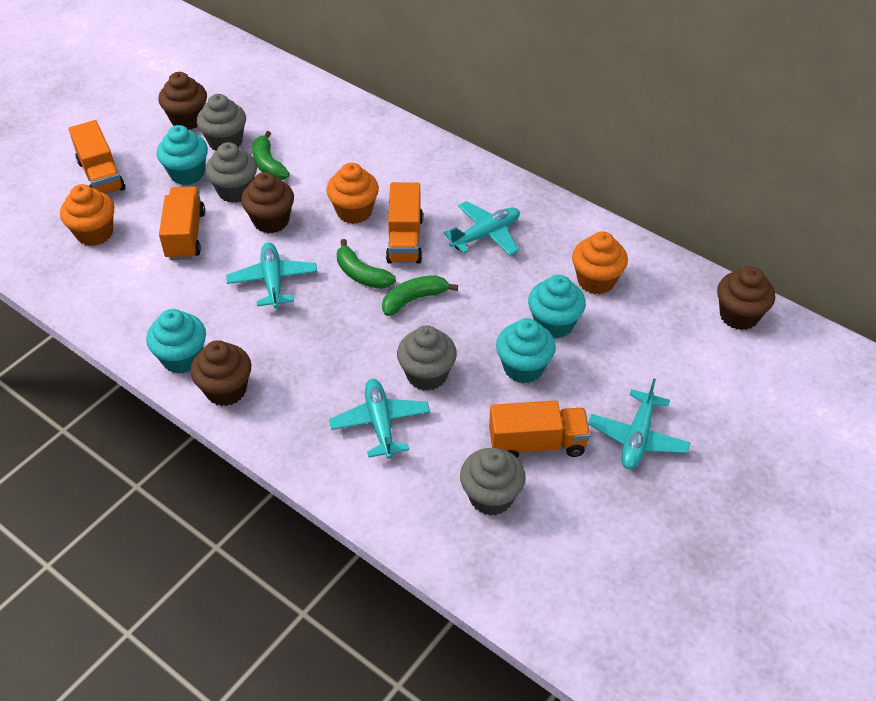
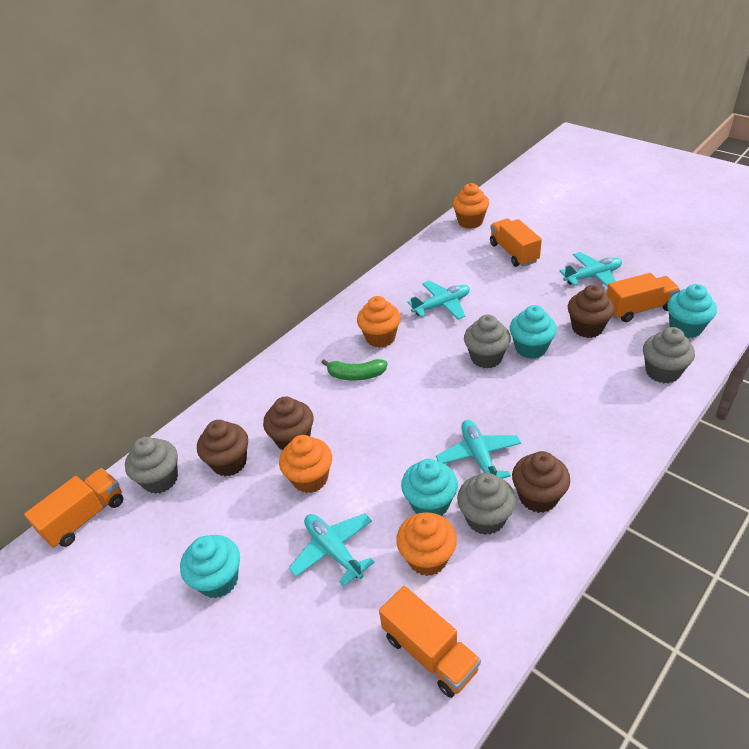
green banana: 3 -> 1
orange cupcake: 3 -> 4

